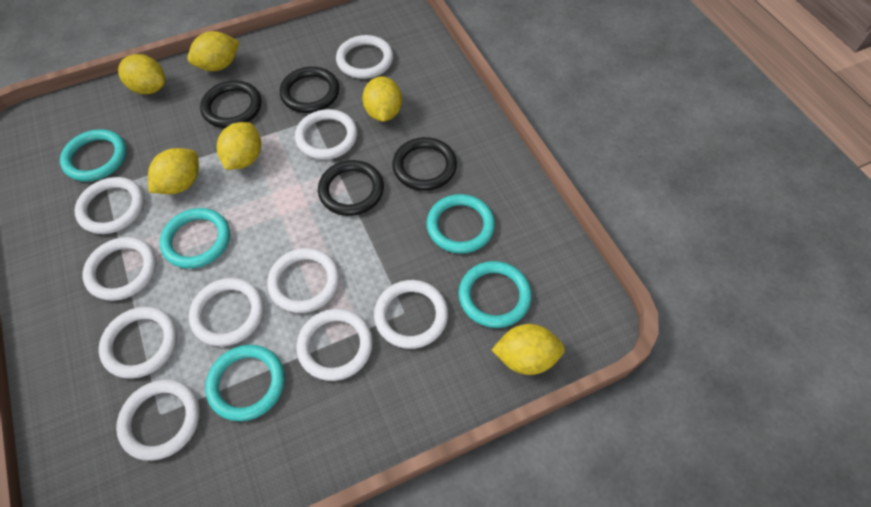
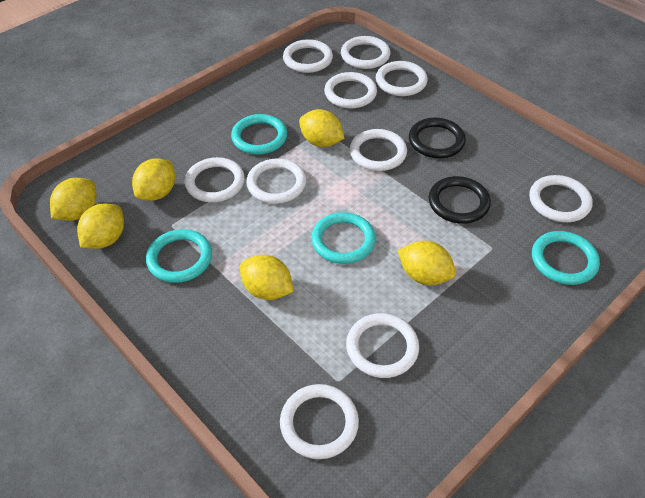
black ring: 4 -> 2
turquoise ring: 5 -> 4

